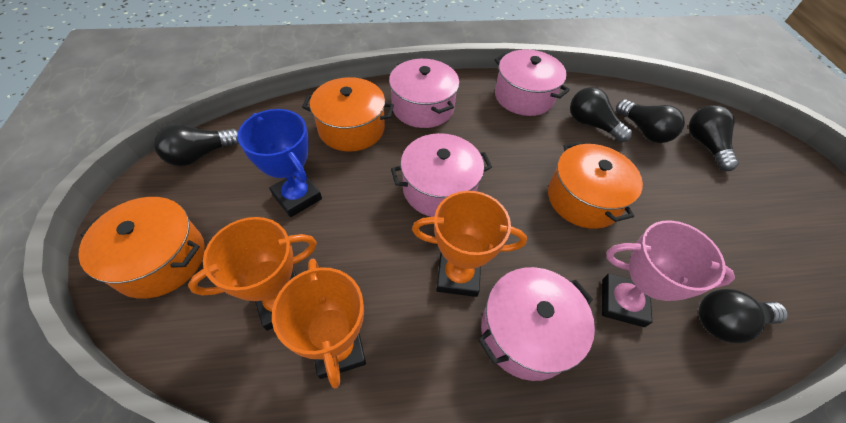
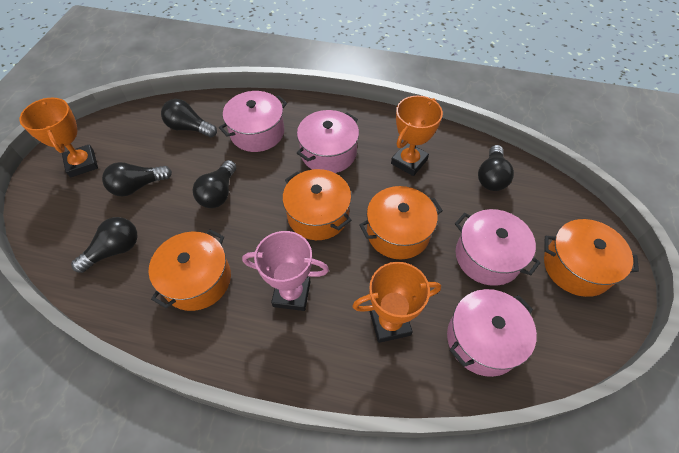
blue trophy: 1 -> 0
orange pot: 3 -> 4

